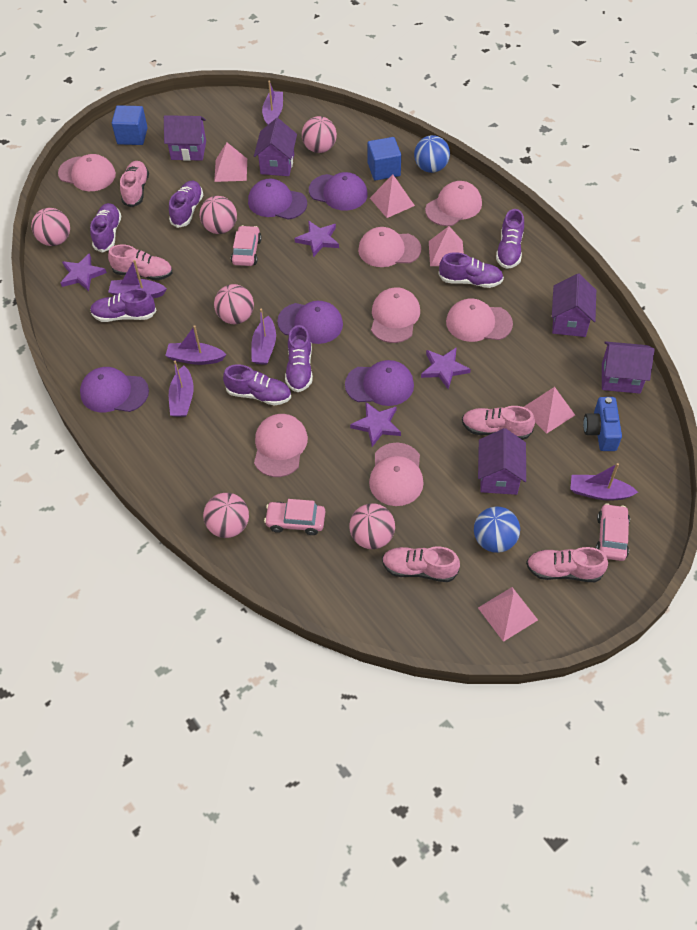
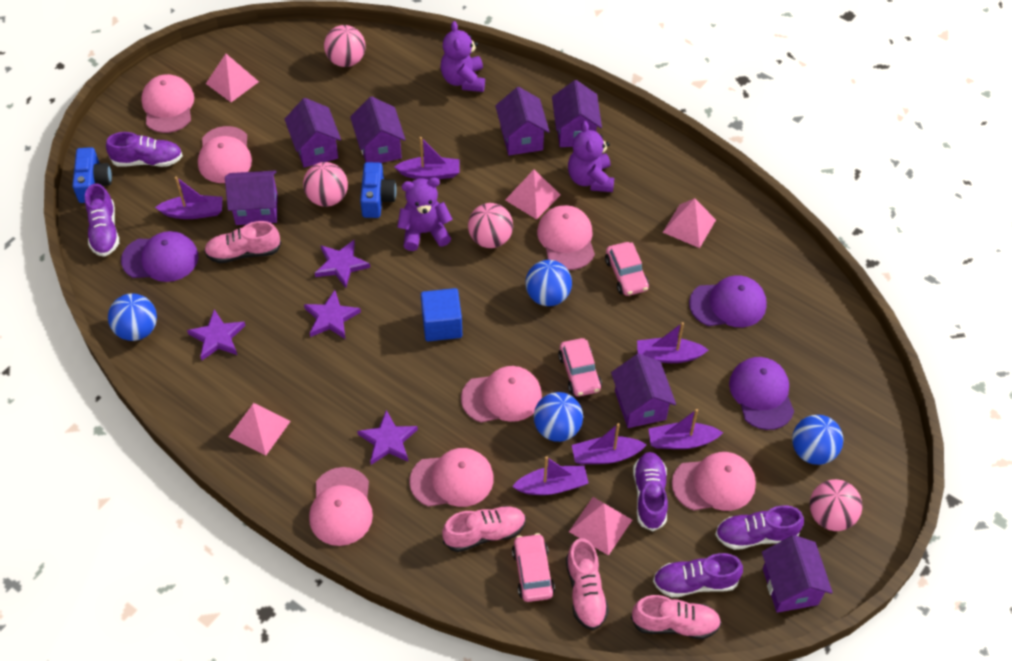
blue ball: 2 -> 4
blue camera: 1 -> 2
blue cube: 2 -> 1
pink ball: 6 -> 4
pink shoe: 5 -> 4
purple cap: 5 -> 3
purple house: 5 -> 7
purple shoe: 7 -> 5
purple teddy bear: 0 -> 3

